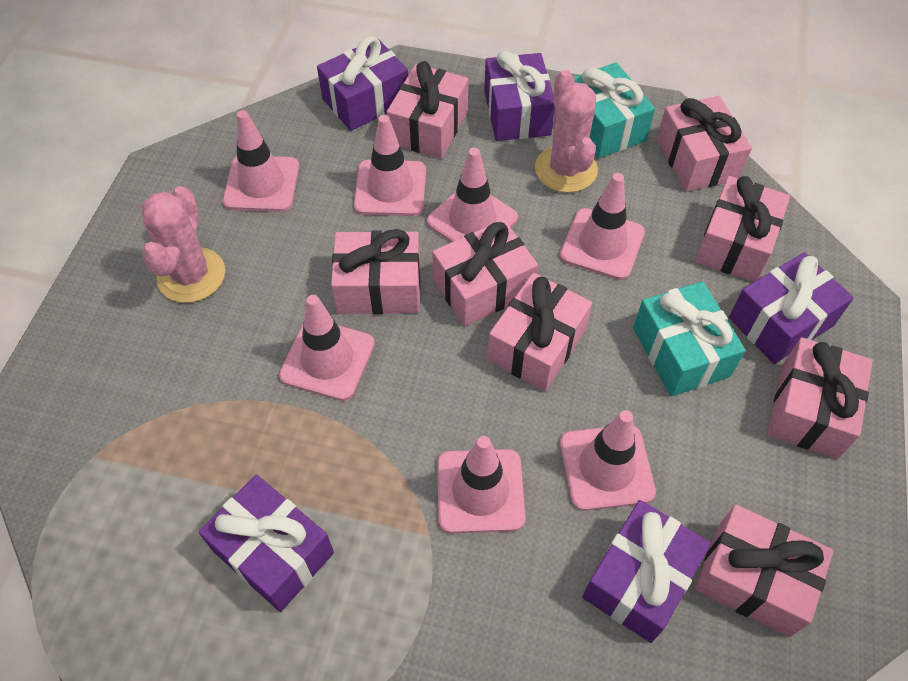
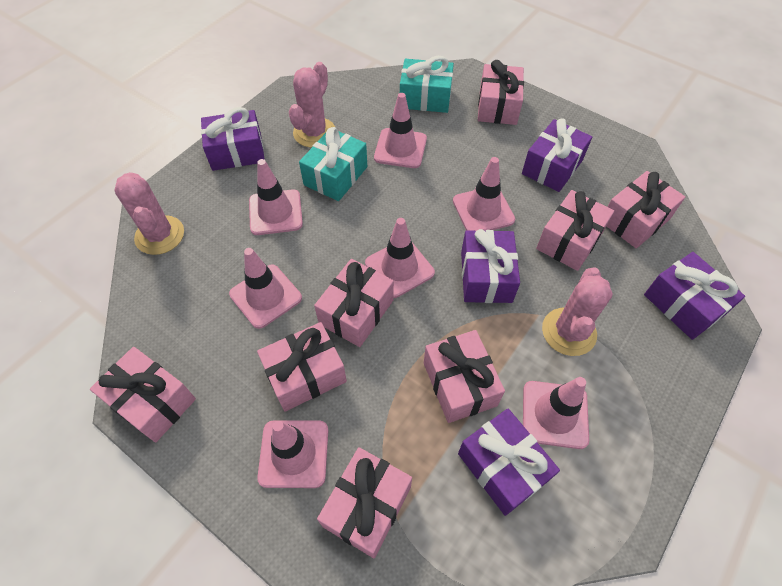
pink cactus: 2 -> 3

